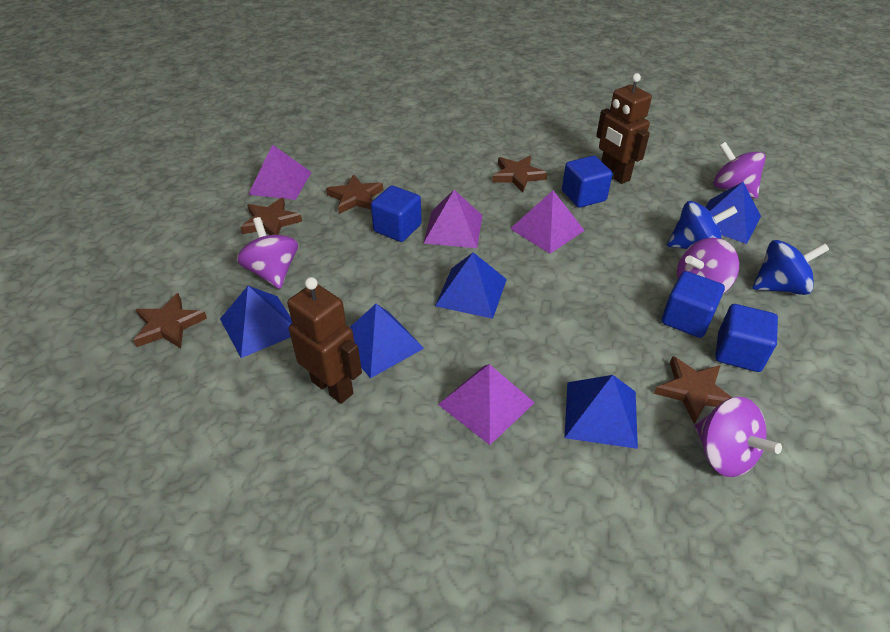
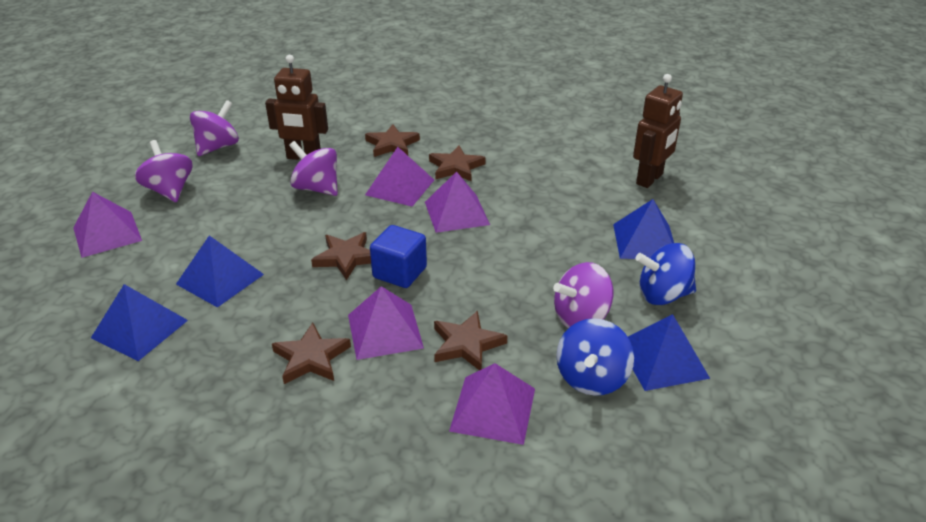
blue cube: 4 -> 1
blue pyramid: 5 -> 4
purple pyramid: 4 -> 5

